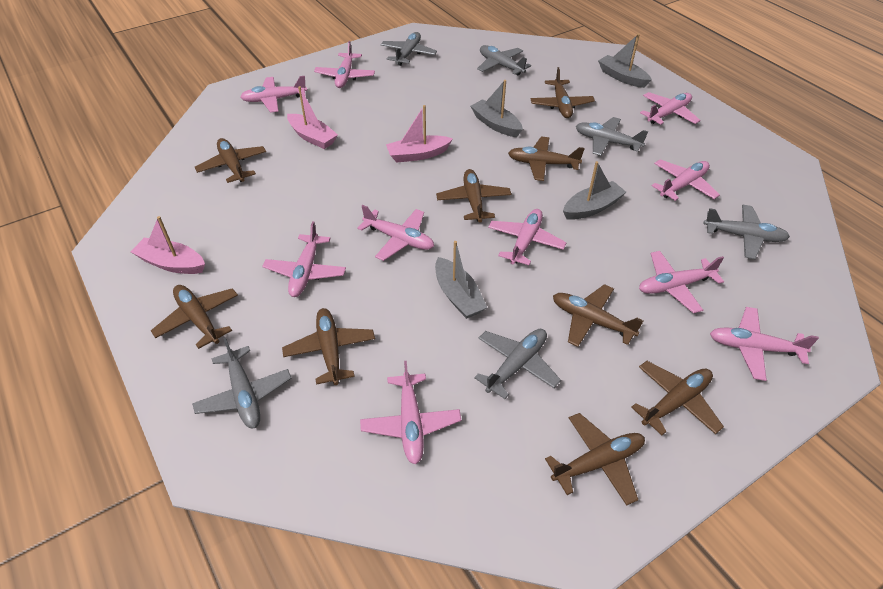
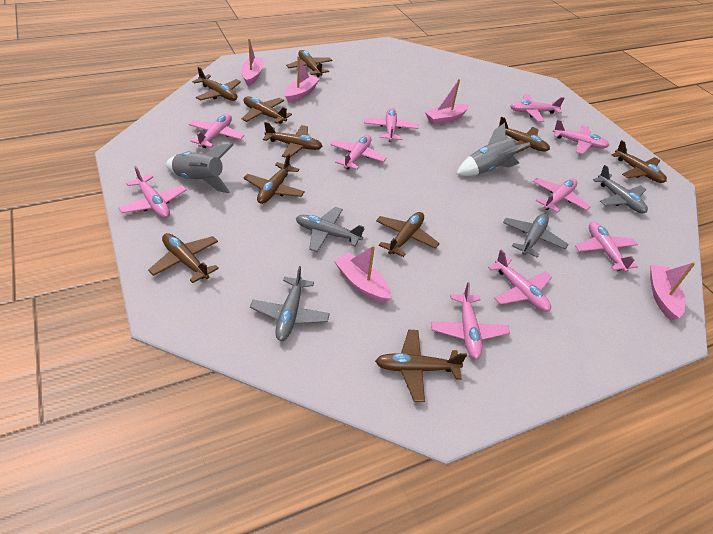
brown plane: 9 -> 10
grey boat: 4 -> 0
grey plane: 6 -> 4
grey rocket: 0 -> 2
pink boat: 3 -> 5

